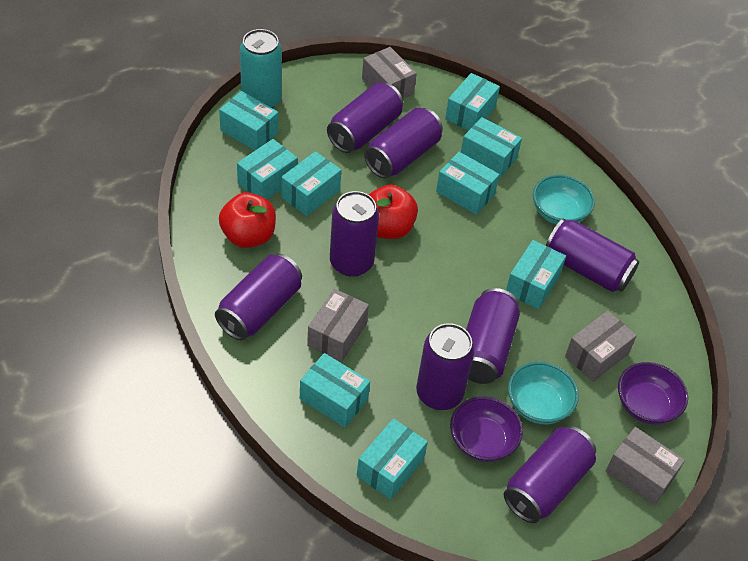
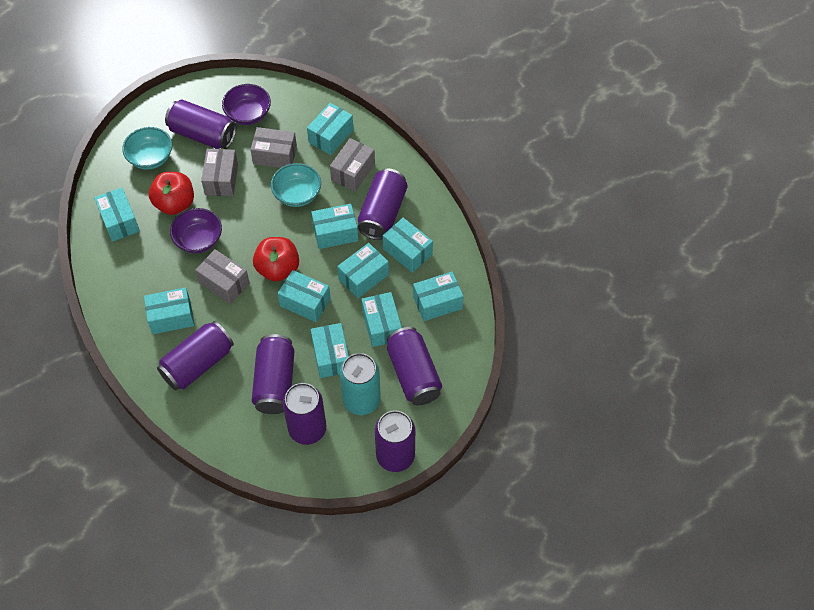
purple can: 8 -> 7
turquoise box: 9 -> 10

